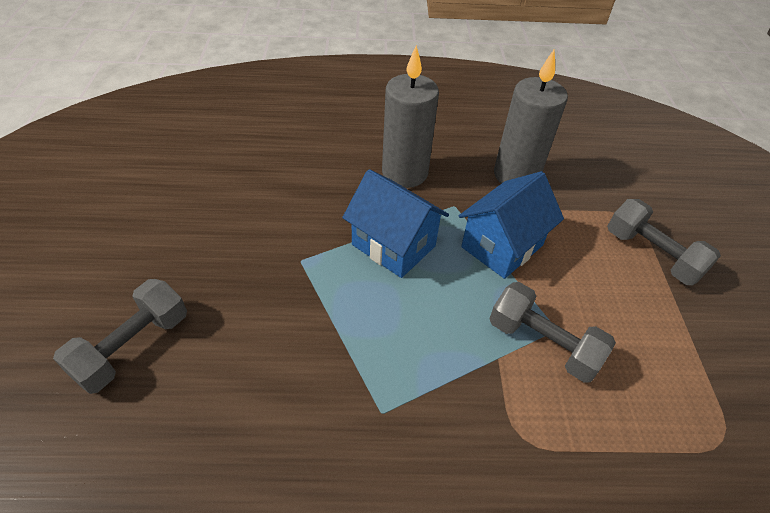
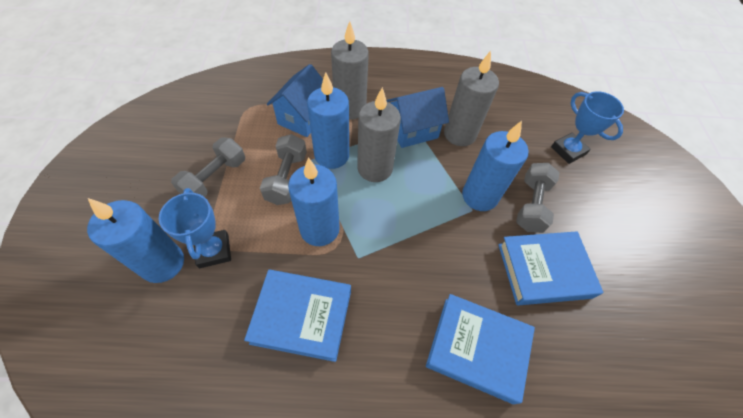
blue book: 0 -> 3
blue candle: 0 -> 4
blue trophy: 0 -> 2
grey candle: 2 -> 3

